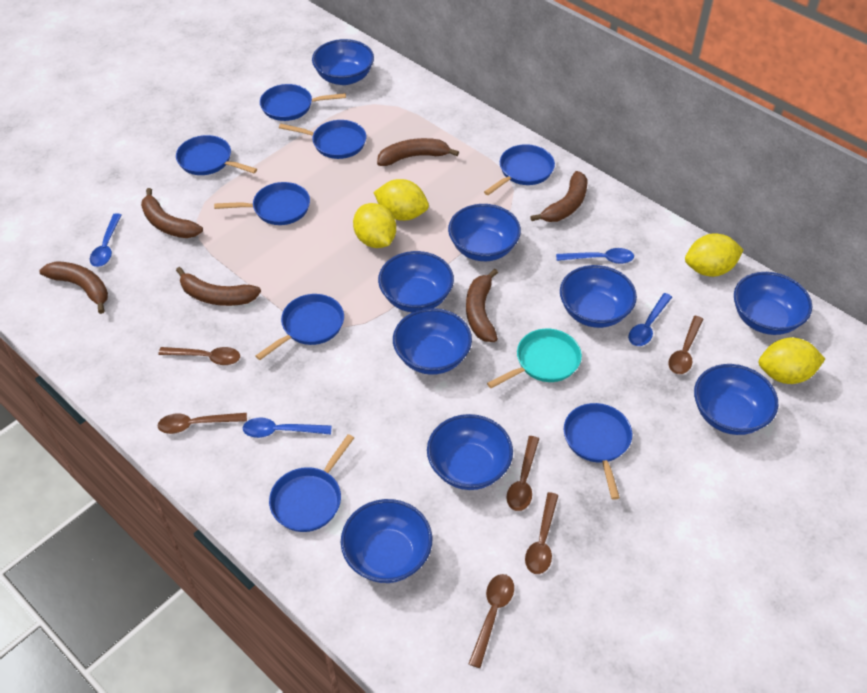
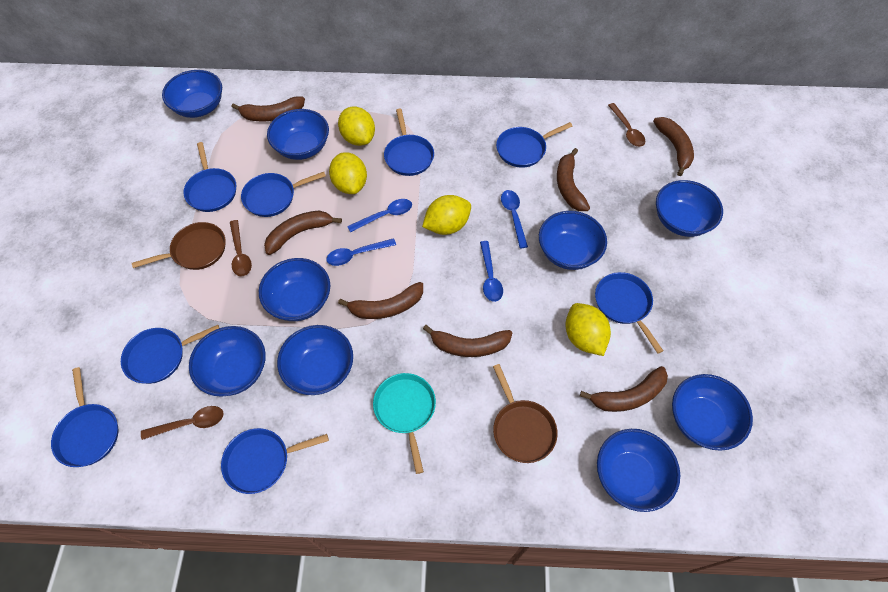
brown banana: 6 -> 7
brown pan: 0 -> 2
brown spoon: 6 -> 3

